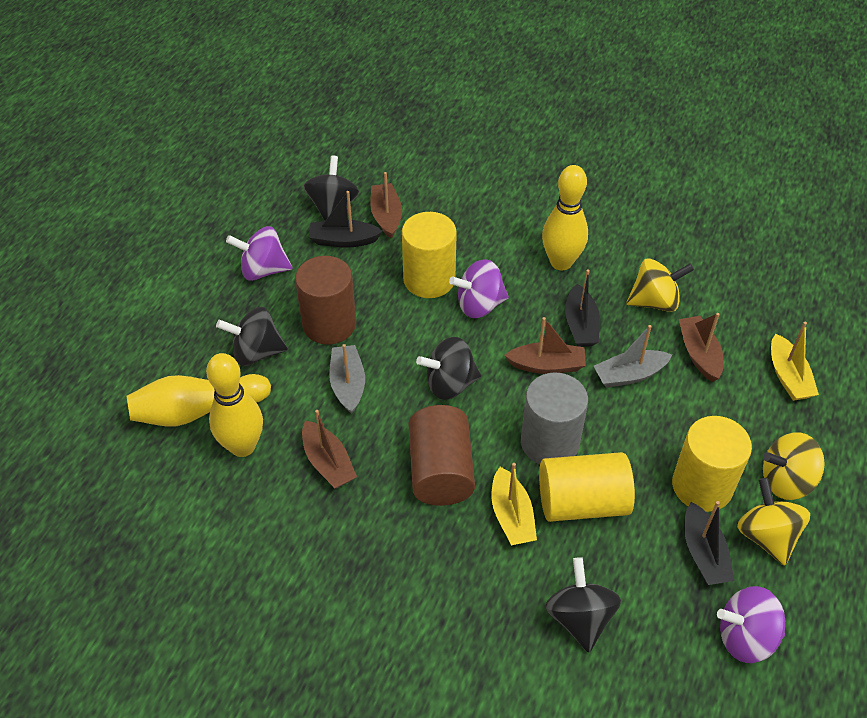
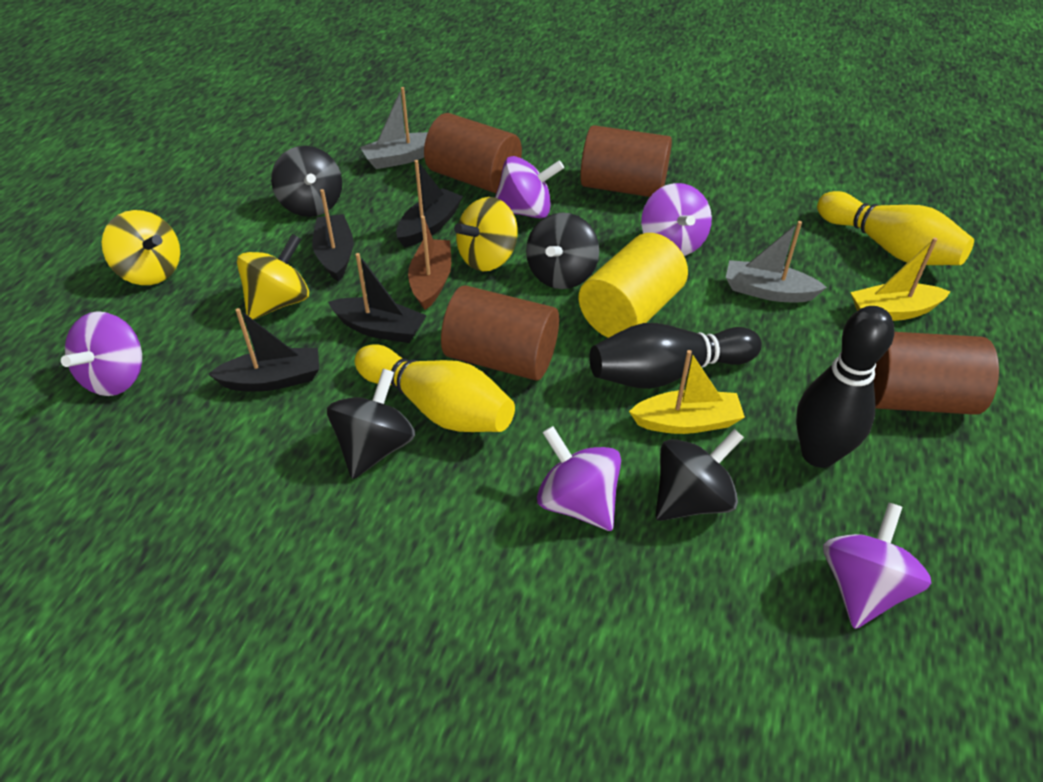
black boat: 3 -> 4
black bowling pin: 0 -> 2
brown boat: 4 -> 1
brown cylinder: 2 -> 4
grey cylinder: 1 -> 0
purple spinning top: 3 -> 5
yellow bowling pin: 3 -> 2
yellow cylinder: 3 -> 1

